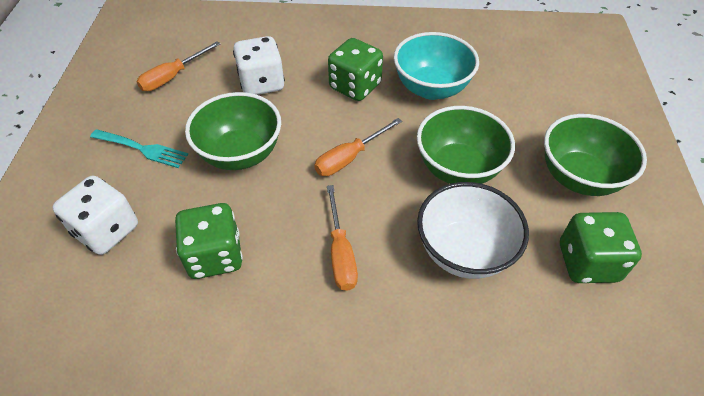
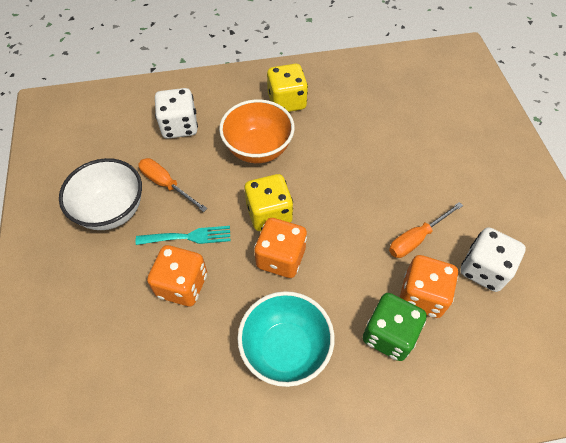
green bowl: 3 -> 0
green dice: 3 -> 1
orange bowl: 0 -> 1
orange dice: 0 -> 3
orange screwdriver: 3 -> 2
yellow dice: 0 -> 2

